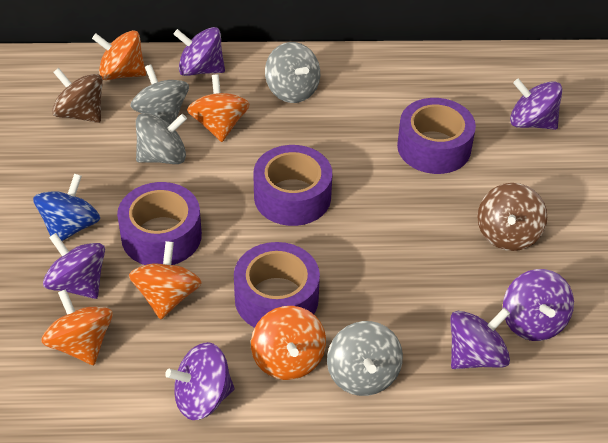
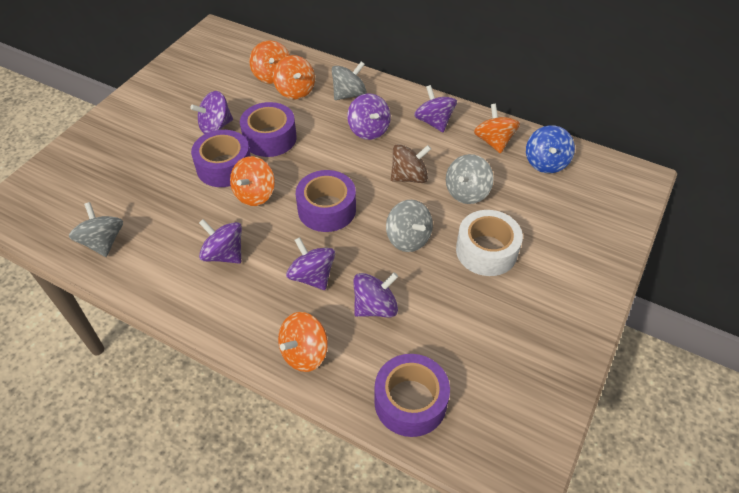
brown spinning top: 2 -> 1
white tape: 0 -> 1

